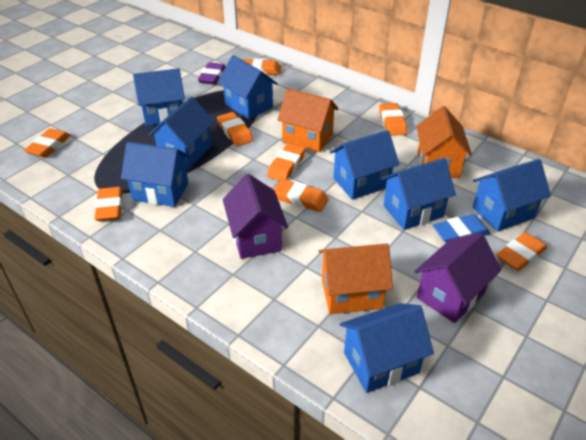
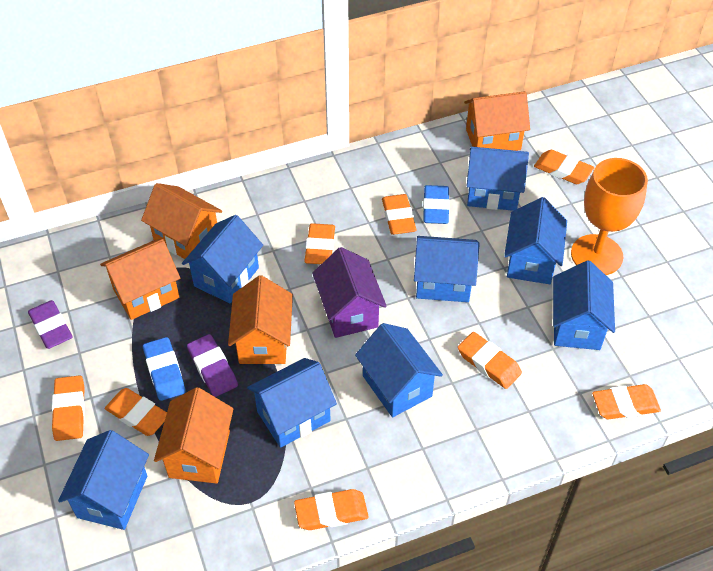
blue eraser: 1 -> 2
orange goblet: 0 -> 1
orange house: 3 -> 5
purple eraser: 1 -> 2
purple house: 2 -> 1

